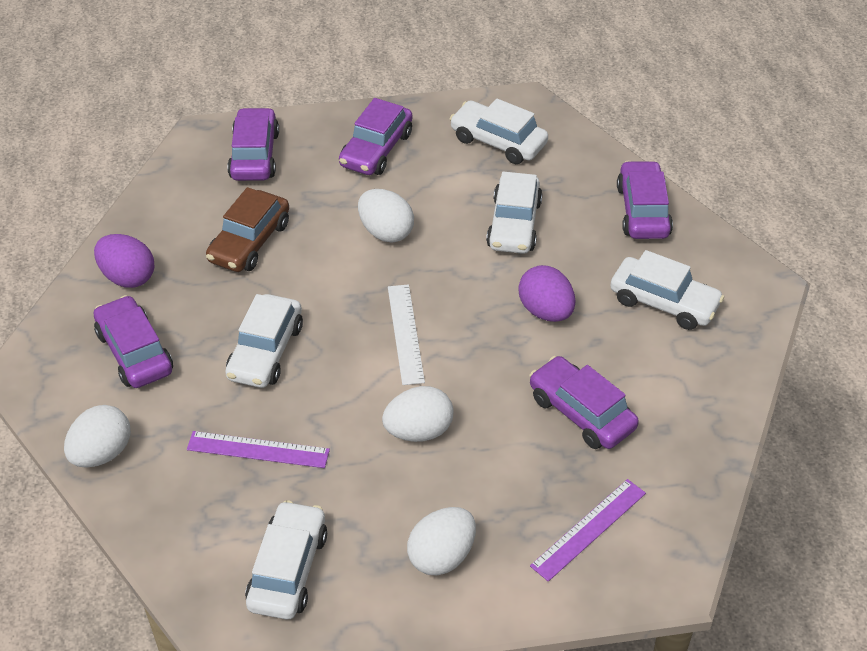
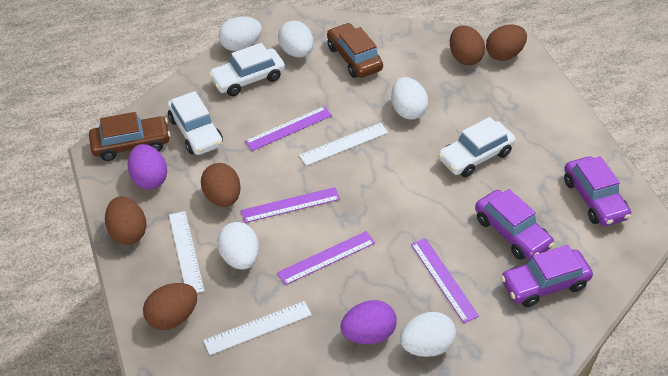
brown car: 1 -> 2
brown egg: 0 -> 5
purple car: 5 -> 3
purple ruler: 2 -> 4
white car: 5 -> 3
white egg: 4 -> 5
white ruler: 1 -> 3

